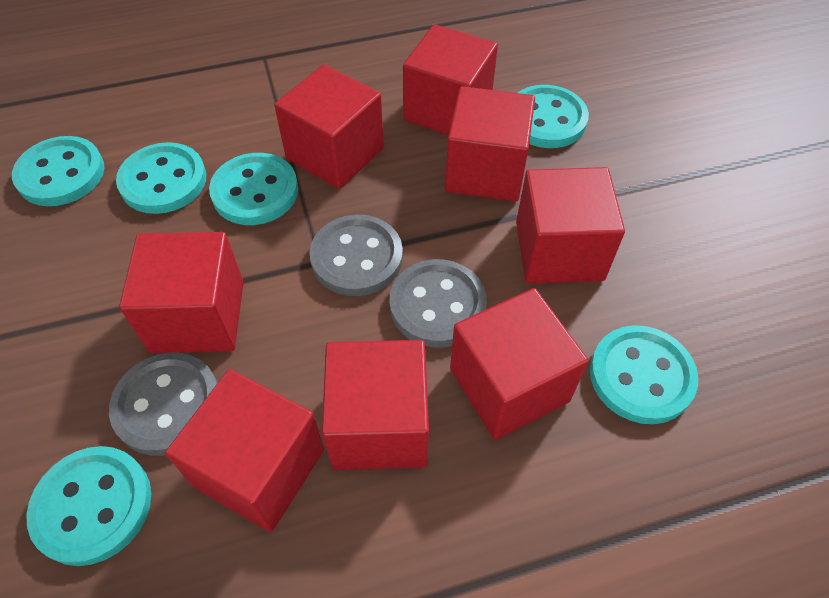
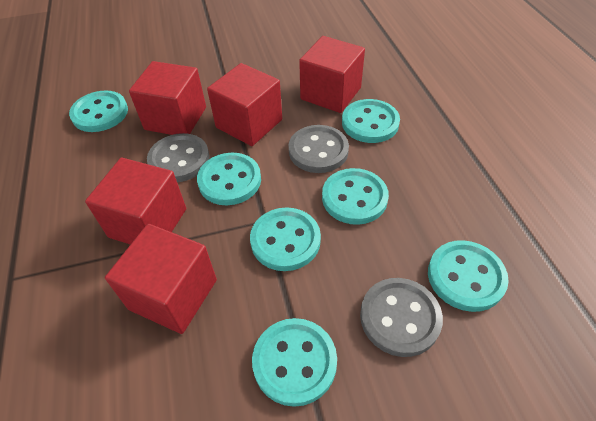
red cube: 8 -> 5
turquoise button: 6 -> 7

